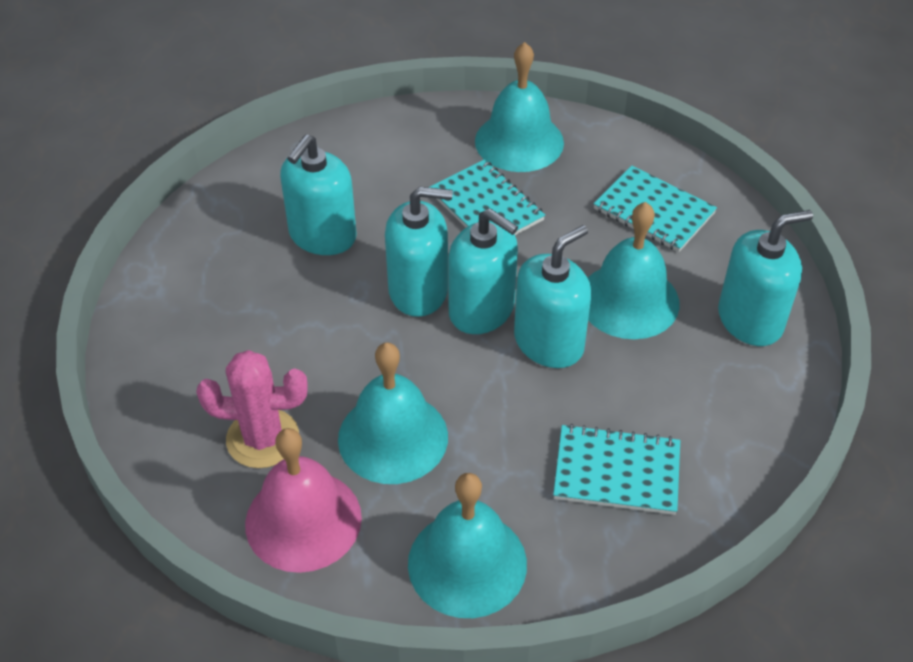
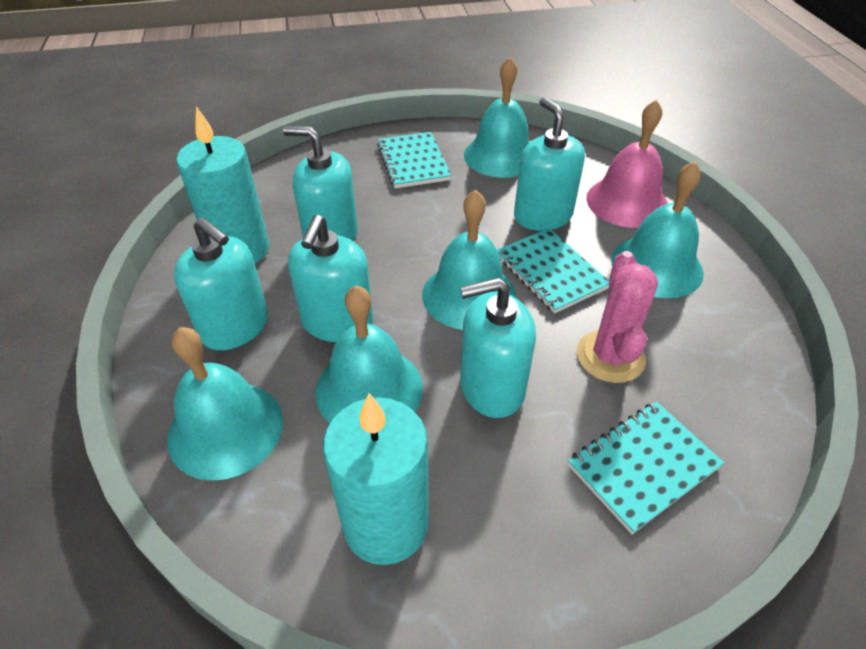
turquoise bell: 4 -> 5
turquoise candle: 0 -> 2

